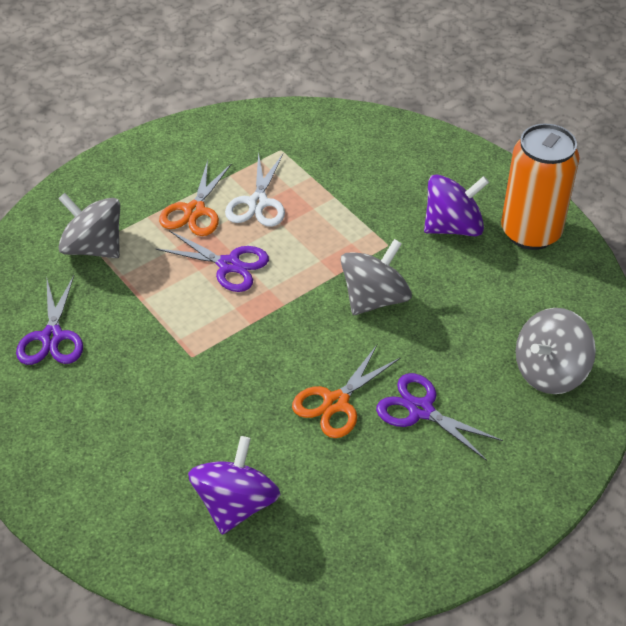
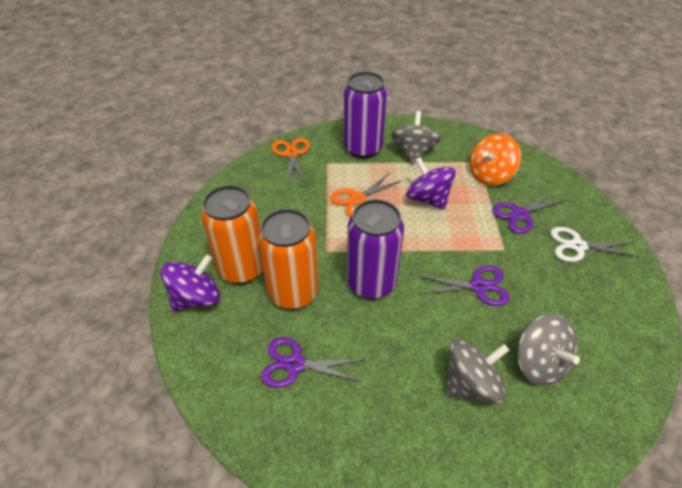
orange can: 1 -> 2
orange spinning top: 0 -> 1
purple can: 0 -> 2

